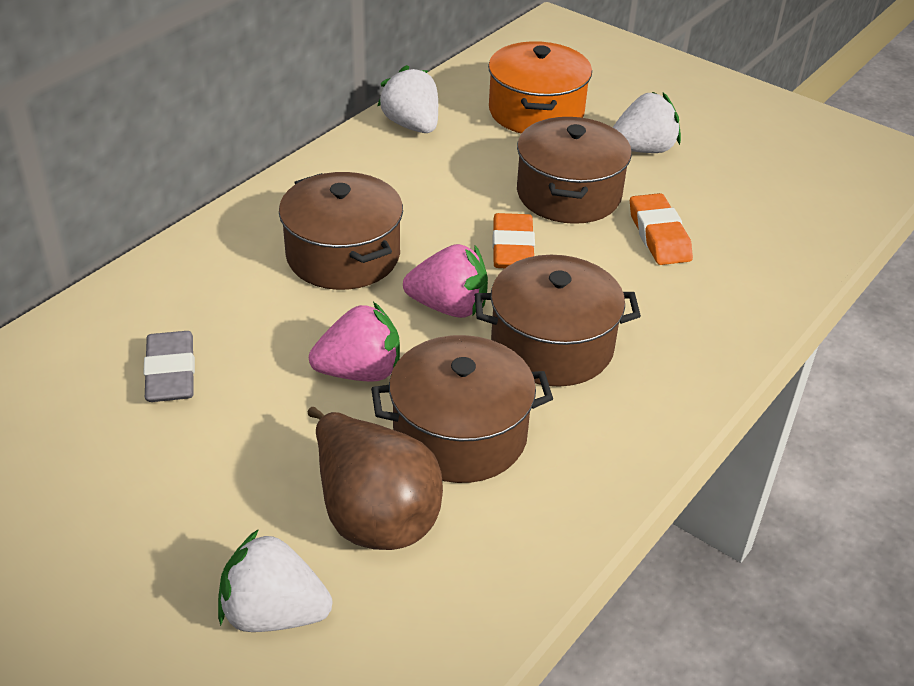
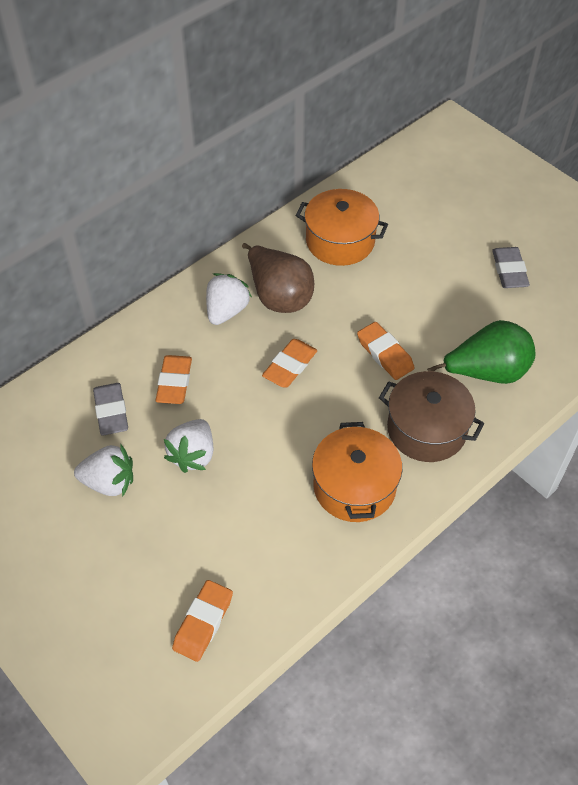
brown pot: 4 -> 1
green pear: 0 -> 1
grey eraser: 1 -> 2
orange eraser: 2 -> 4
orange pot: 1 -> 2
pink strawberry: 2 -> 0

